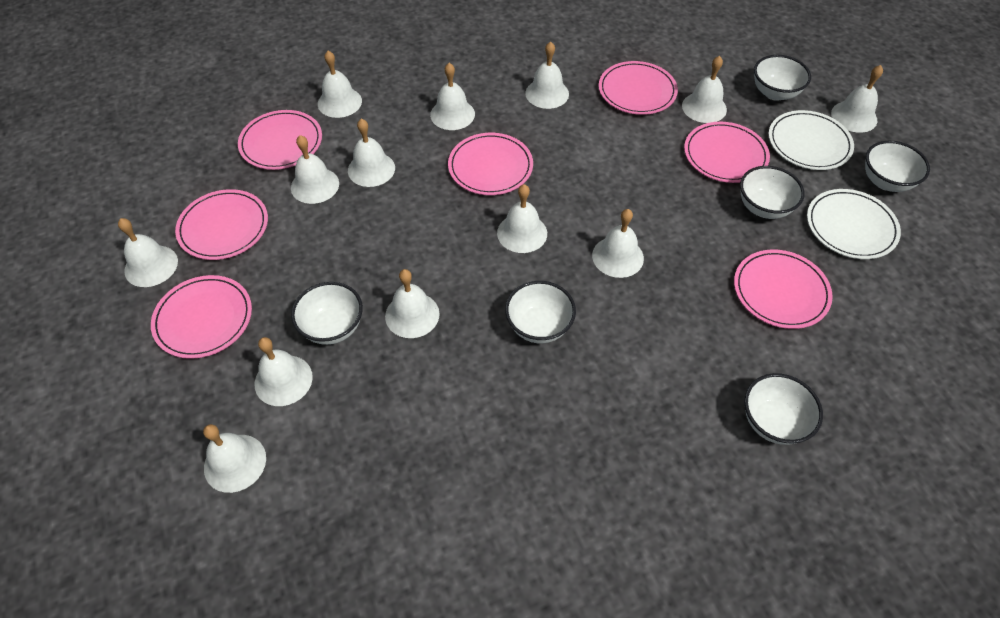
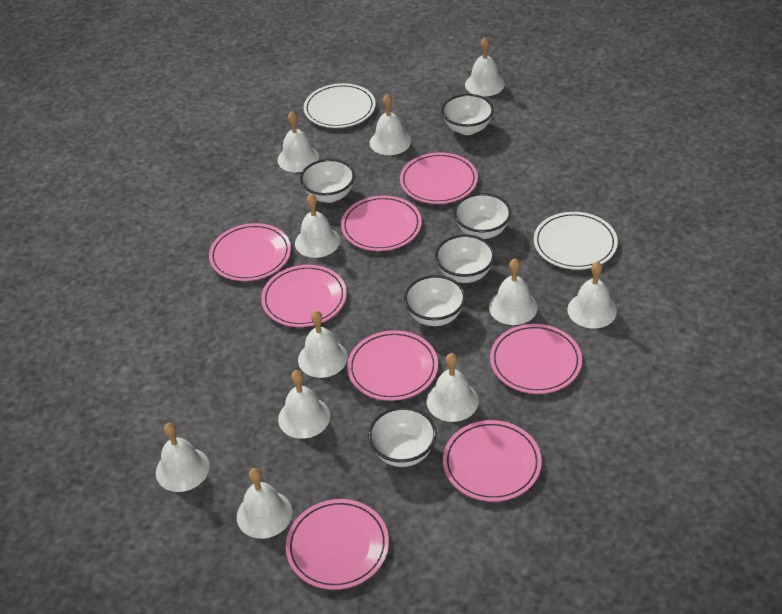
pink plate: 7 -> 8
white bell: 13 -> 11

